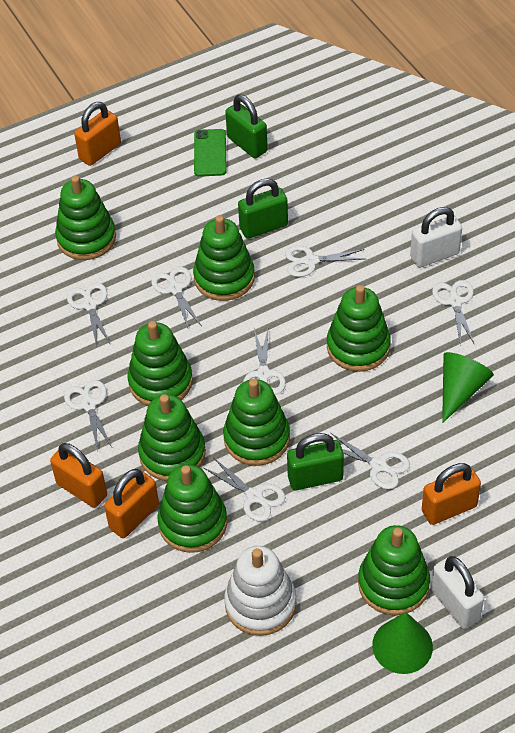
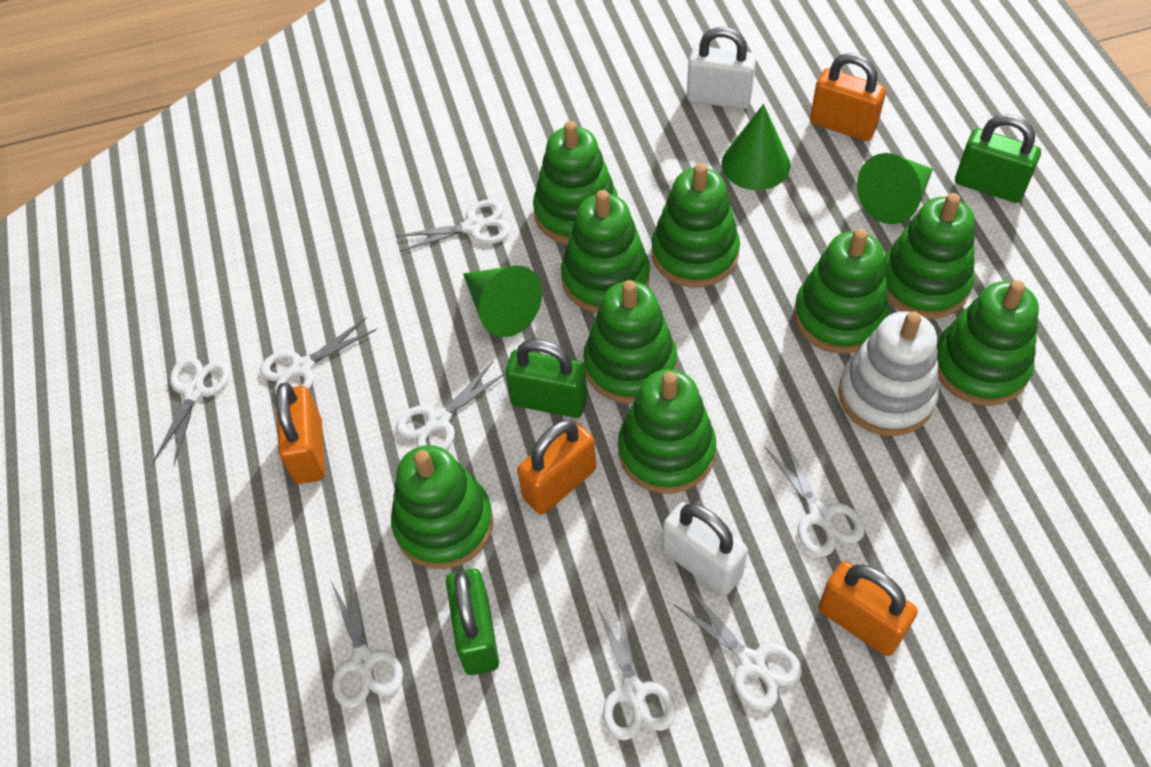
green cone: 2 -> 3
green phone: 1 -> 0
green stacking toy: 8 -> 9

